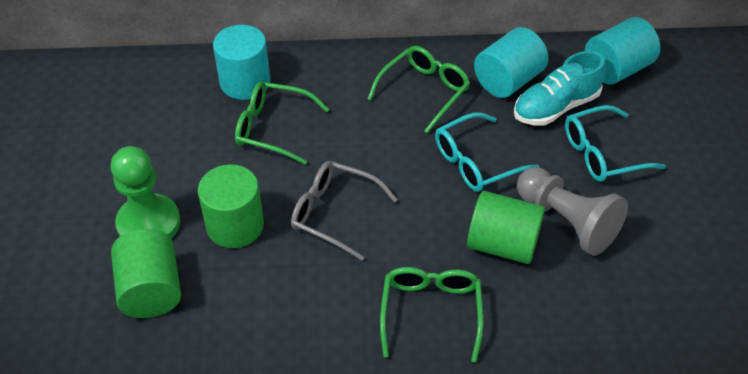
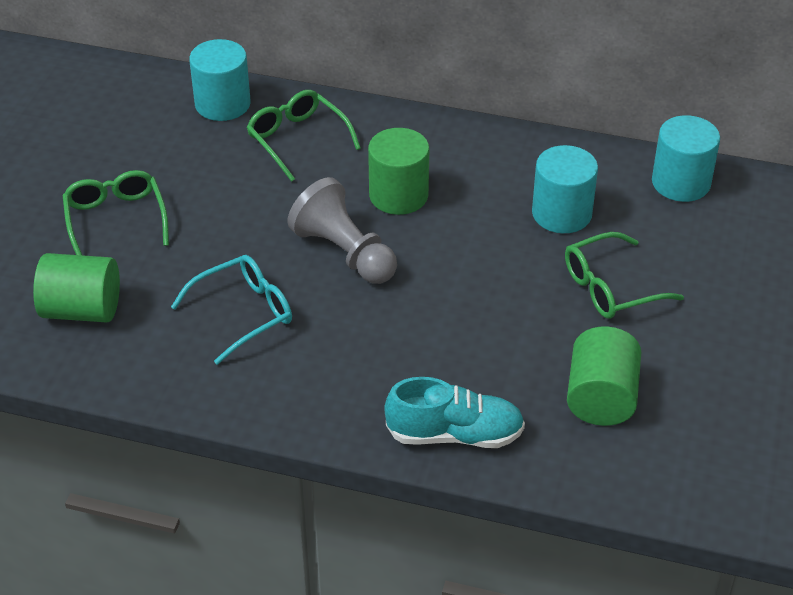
green pawn: 1 -> 0
grey glasses: 1 -> 0
turquoise glasses: 2 -> 1

